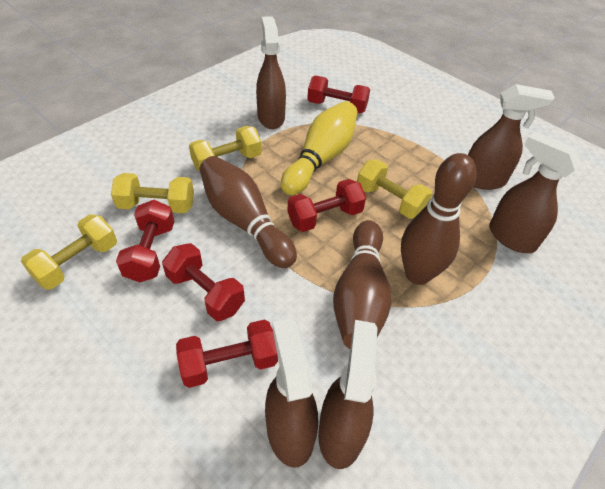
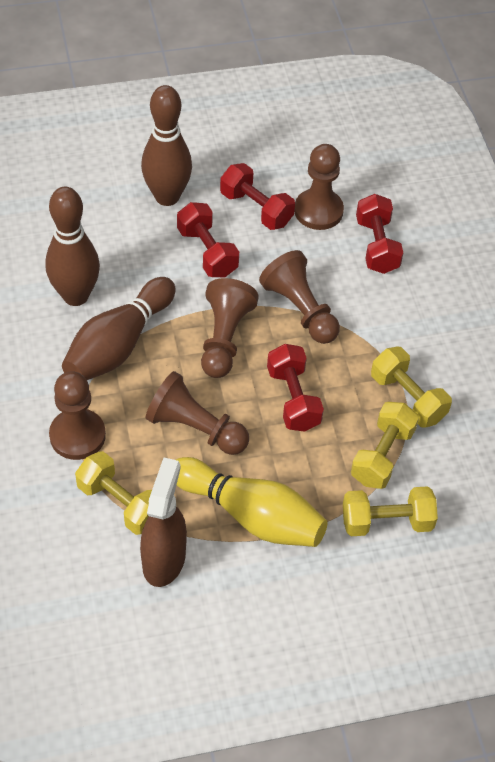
brown pawn: 0 -> 5
brown spray bottle: 5 -> 1
red dumbbell: 5 -> 4

